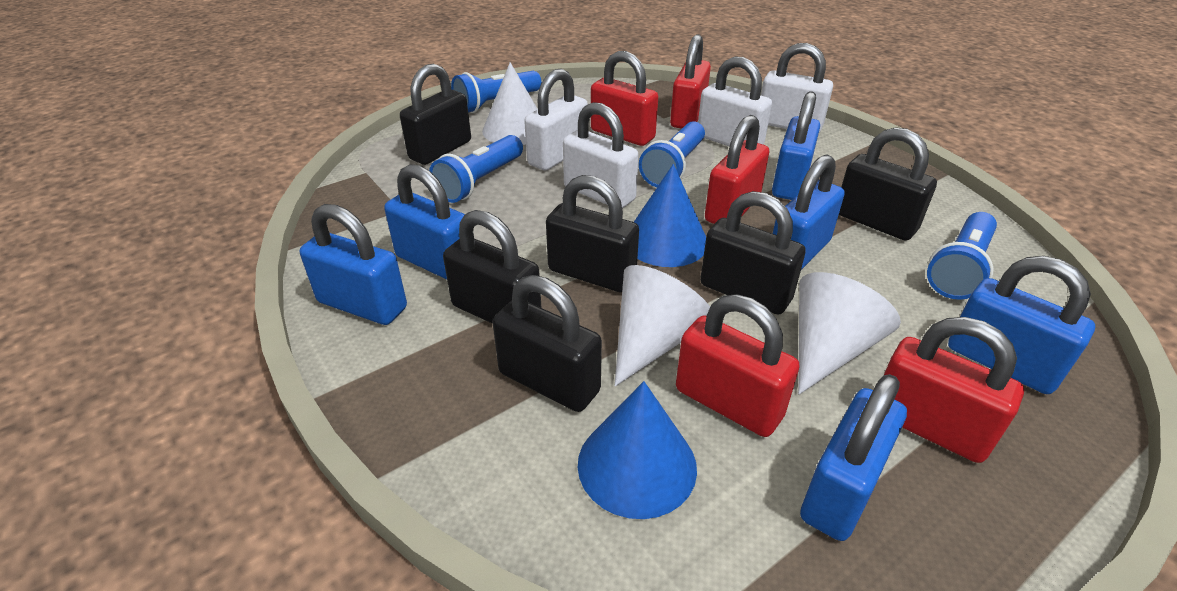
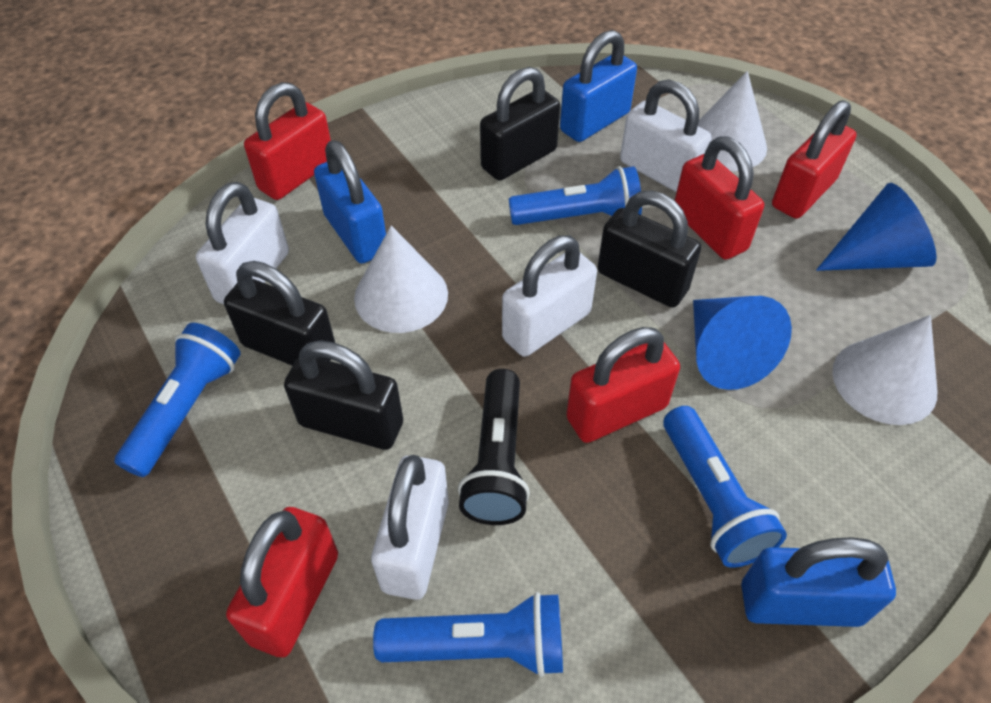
black flashlight: 0 -> 1
black padlock: 6 -> 4
blue padlock: 6 -> 3

